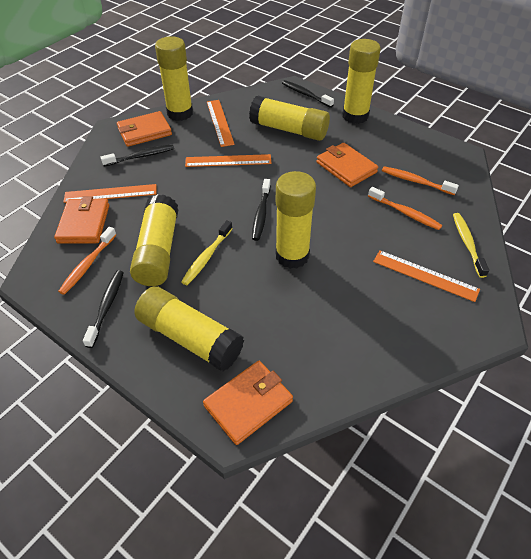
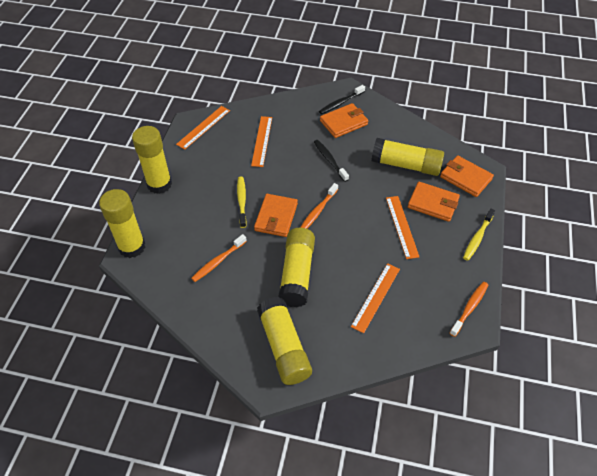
black toothbrush: 4 -> 2
yellow glue stick: 6 -> 5

